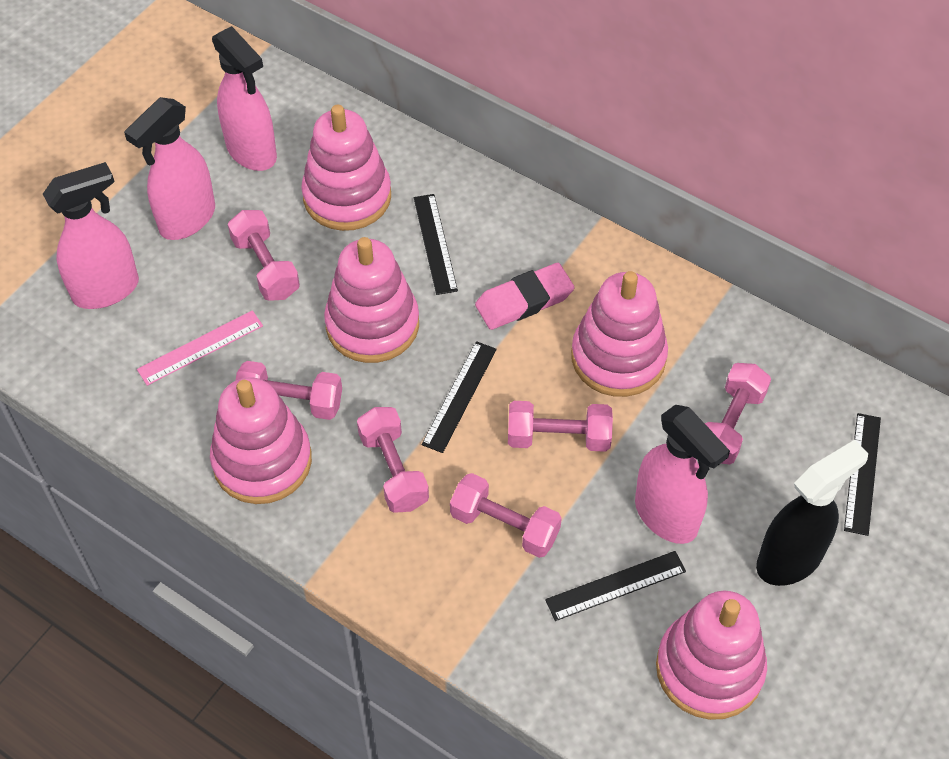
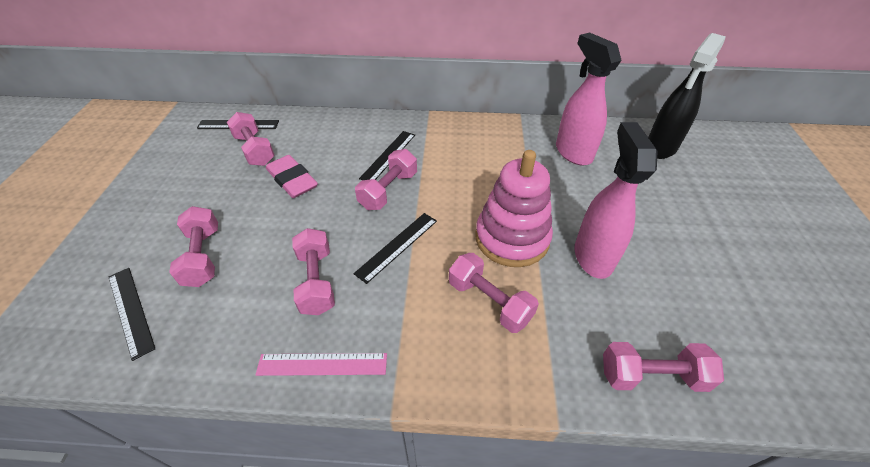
pink spray bottle: 4 -> 2
pink stacking toy: 5 -> 1

